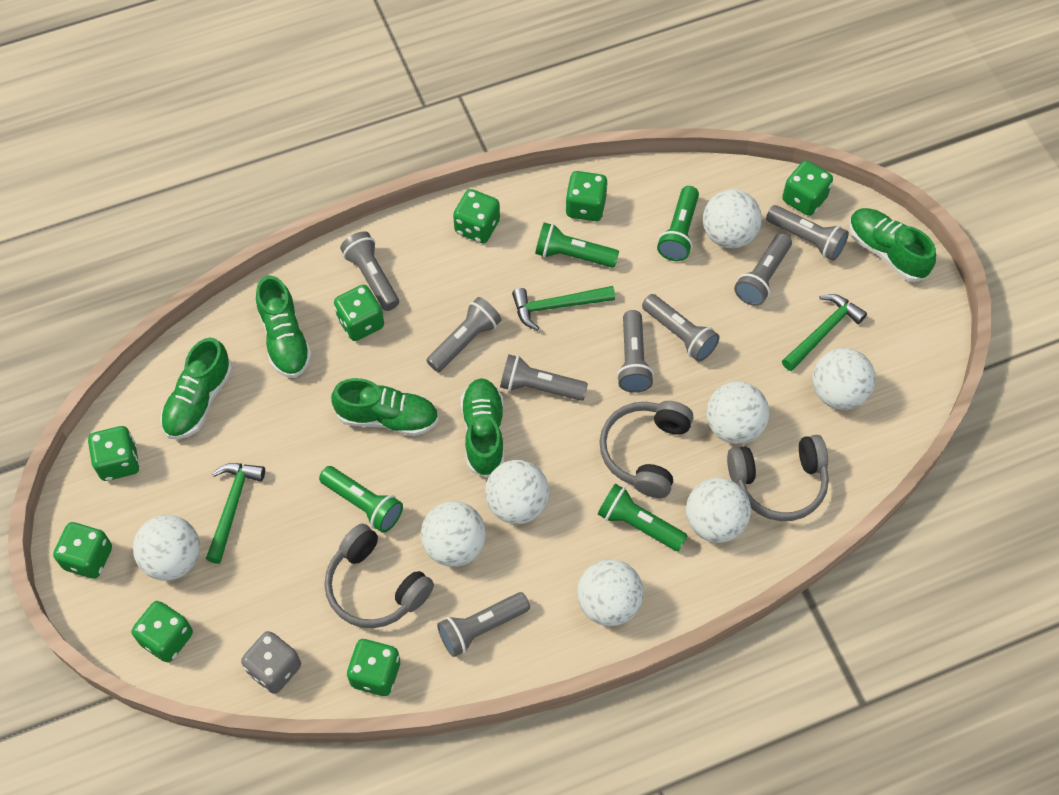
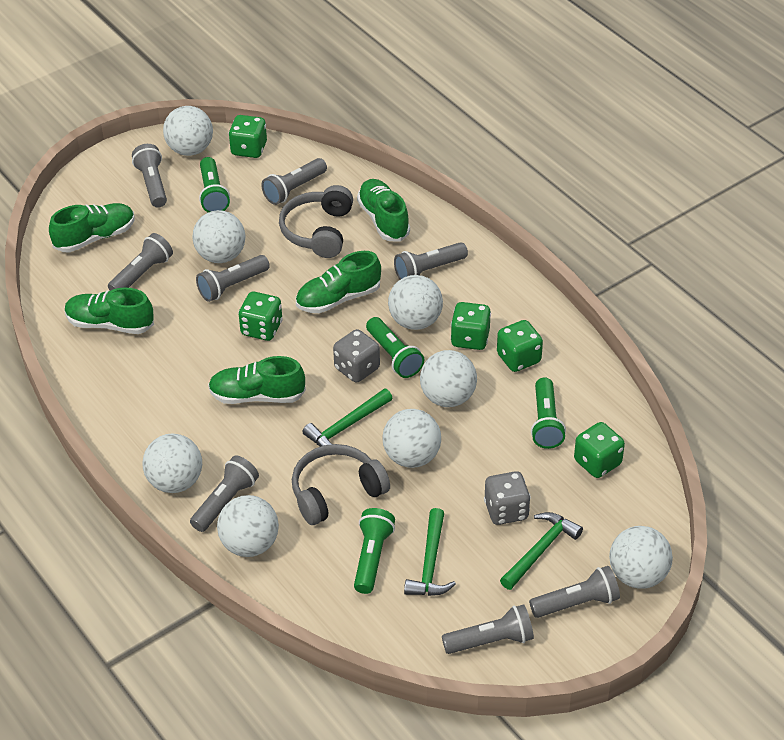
green dice: 8 -> 5
grey dice: 1 -> 2
grey headphones: 3 -> 2

